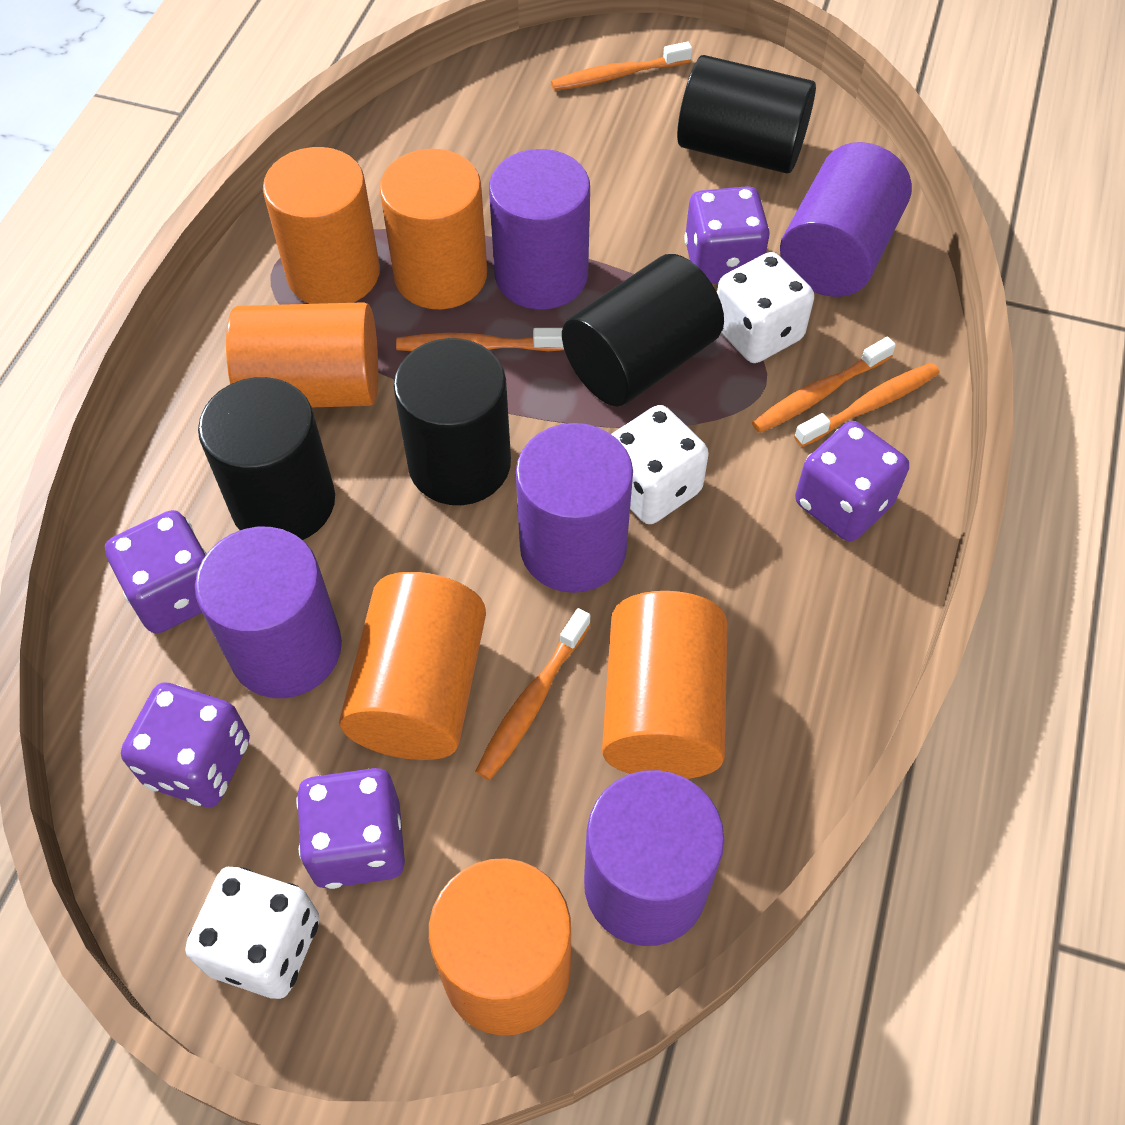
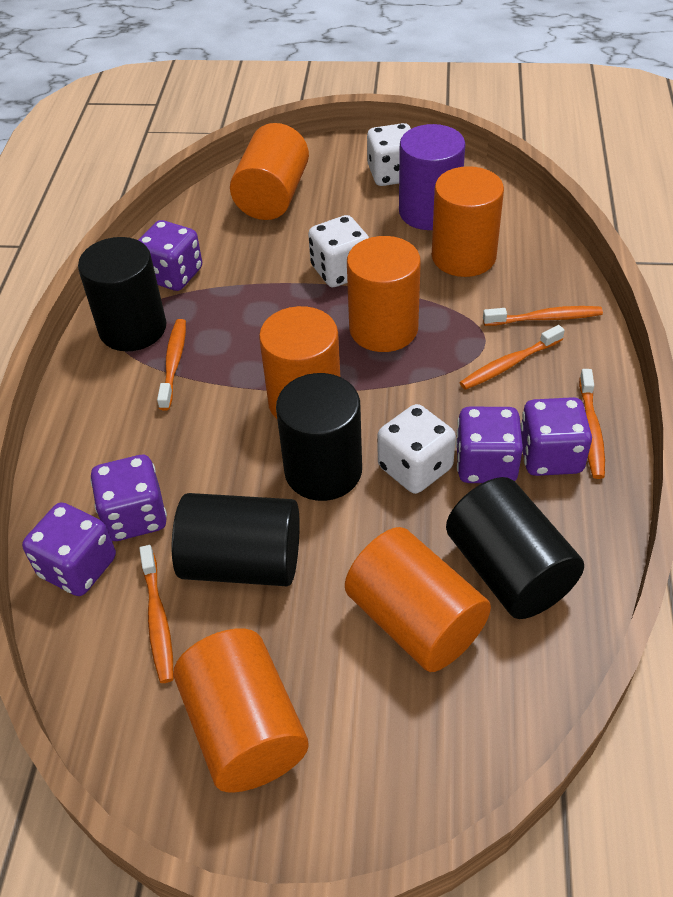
purple cylinder: 5 -> 1

